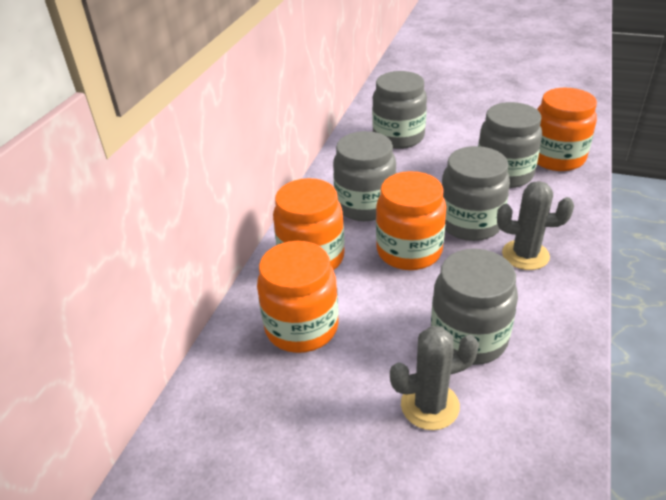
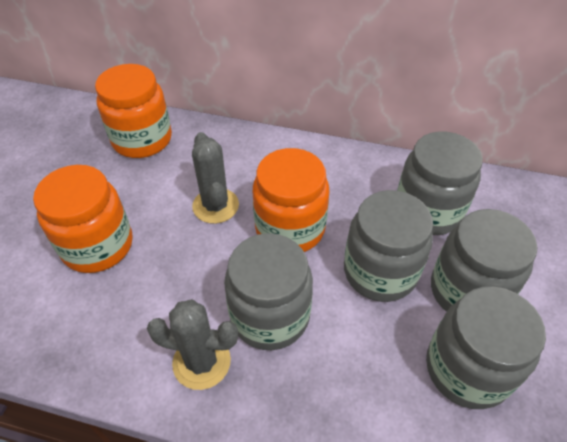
orange jar: 4 -> 3

